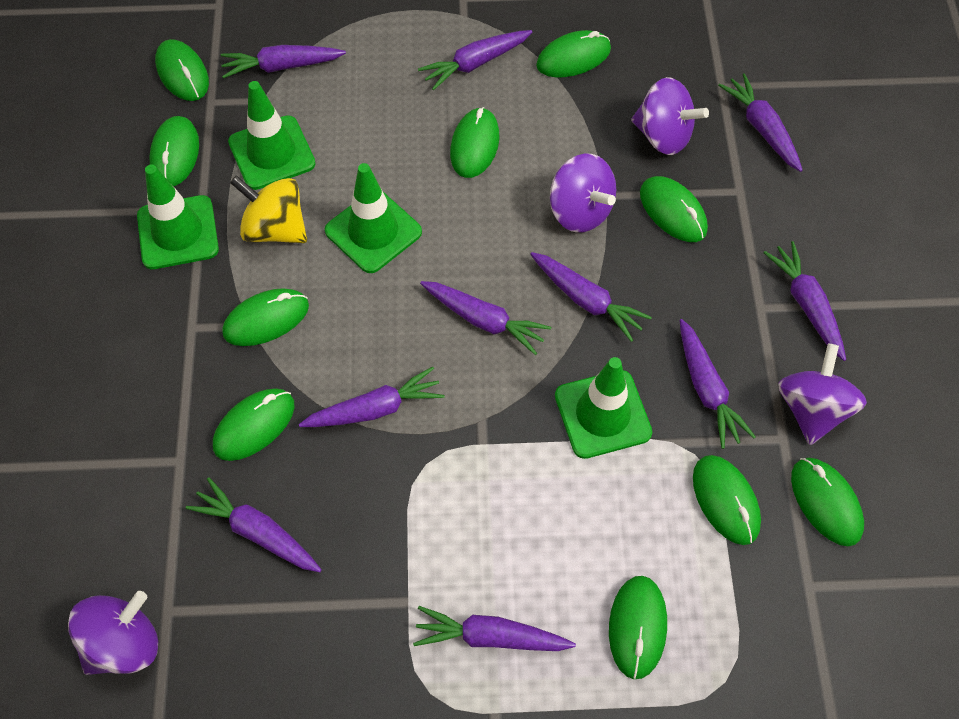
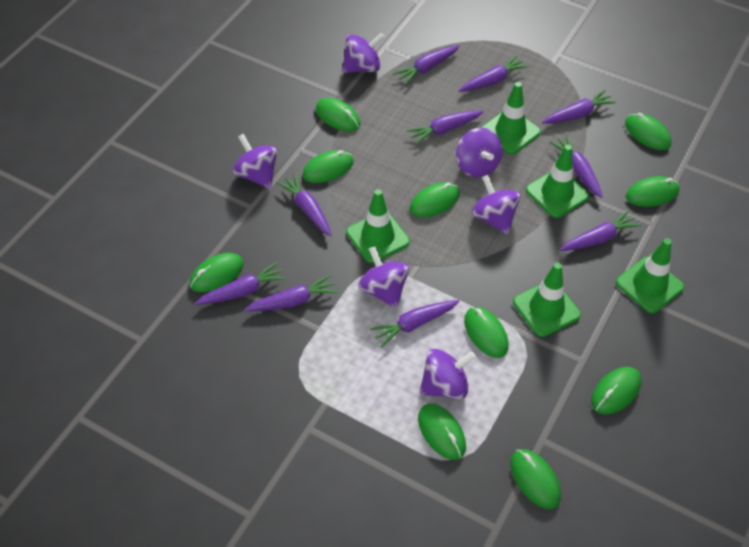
green traffic cone: 4 -> 5
purple spinning top: 4 -> 6
yellow spinning top: 1 -> 0

